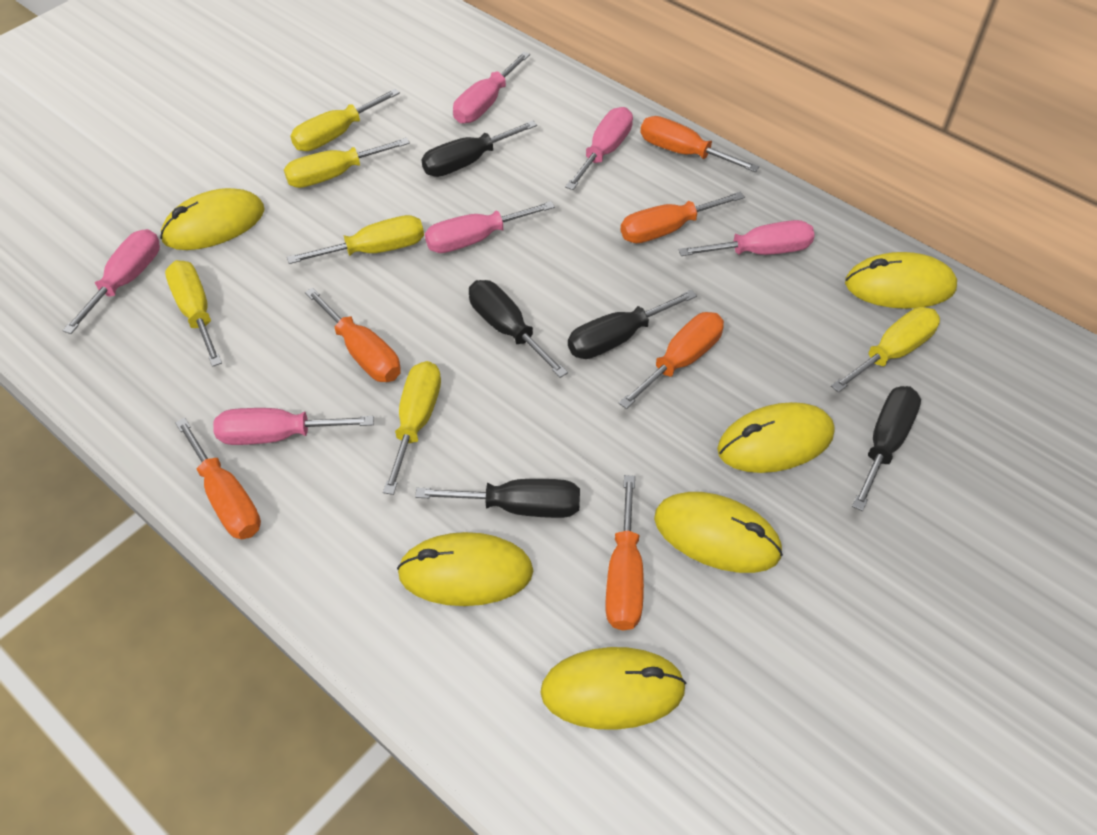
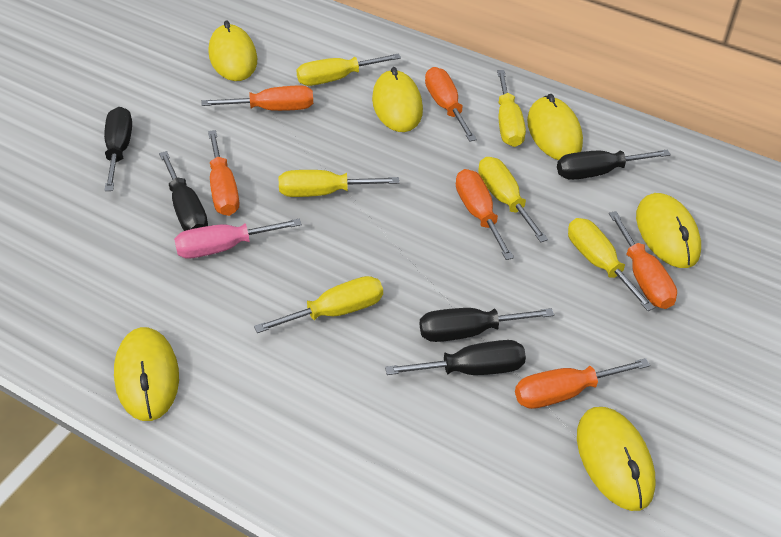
pink screwdriver: 6 -> 1

